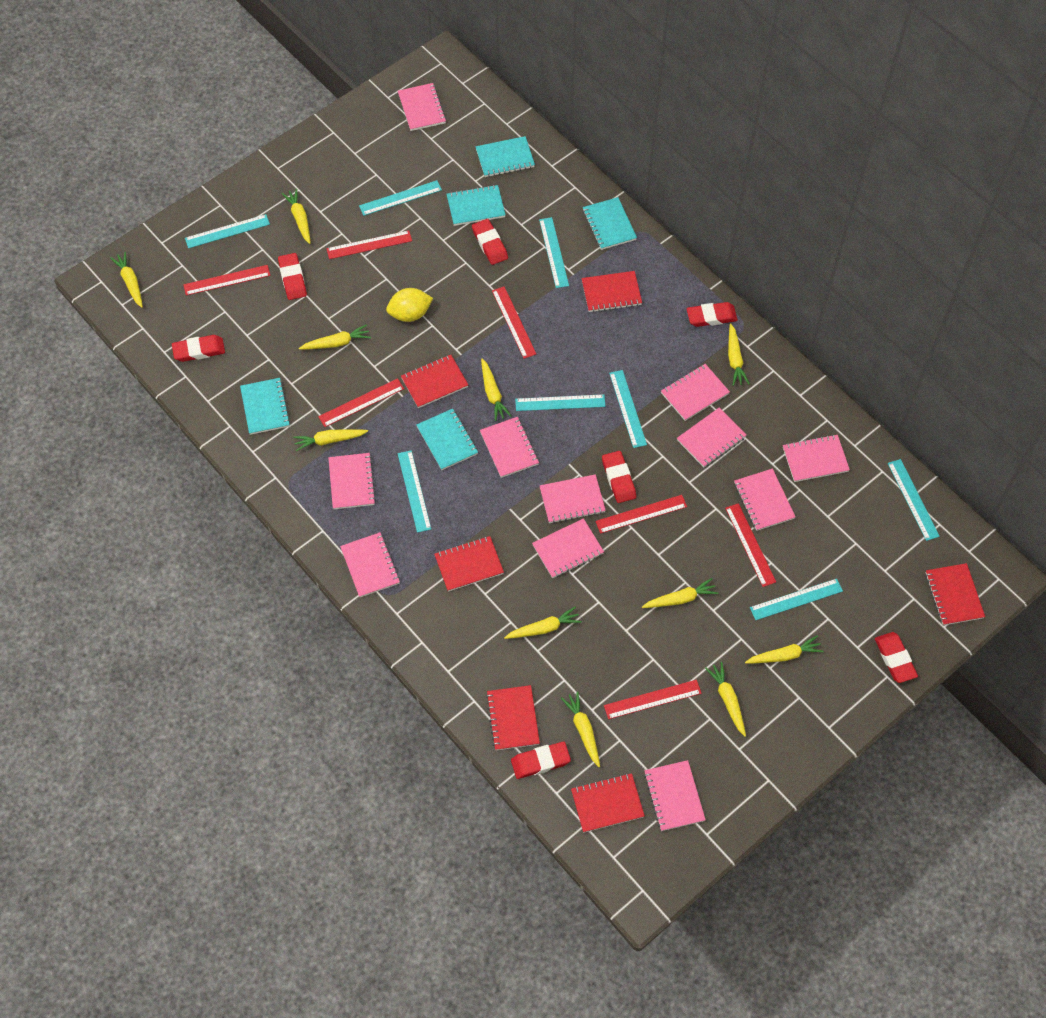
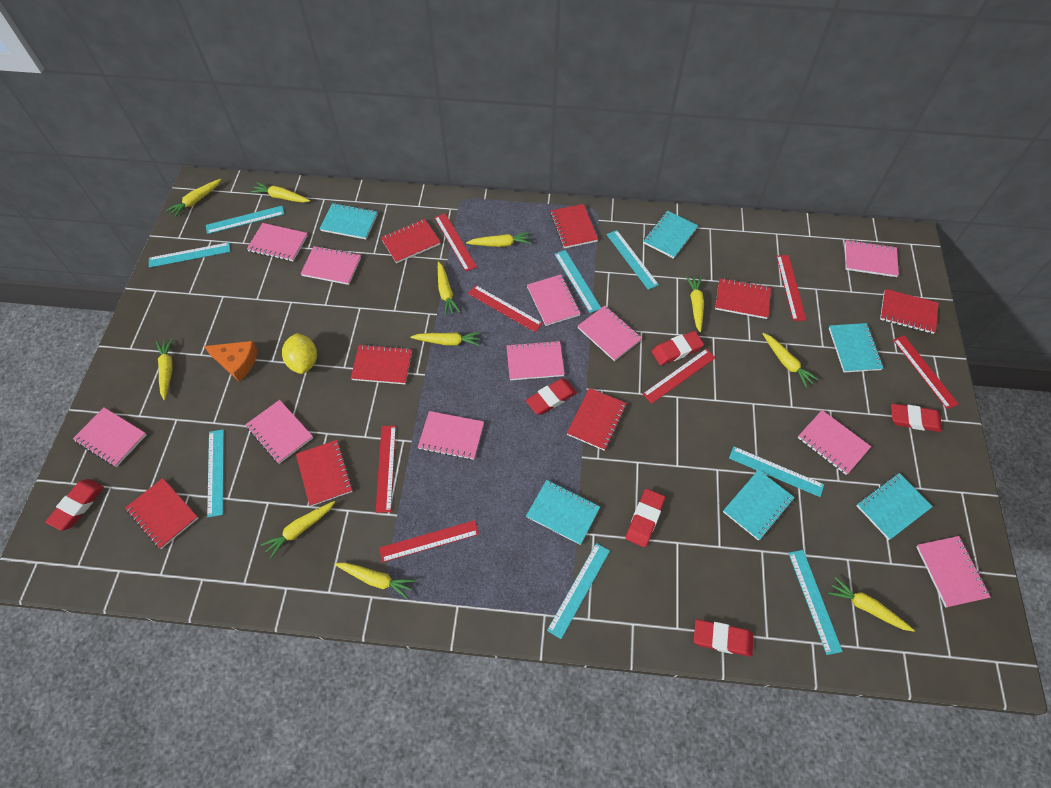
orange cheese: 0 -> 1
red eraser: 7 -> 6
red notebook: 6 -> 8
turquoise notebook: 5 -> 6

